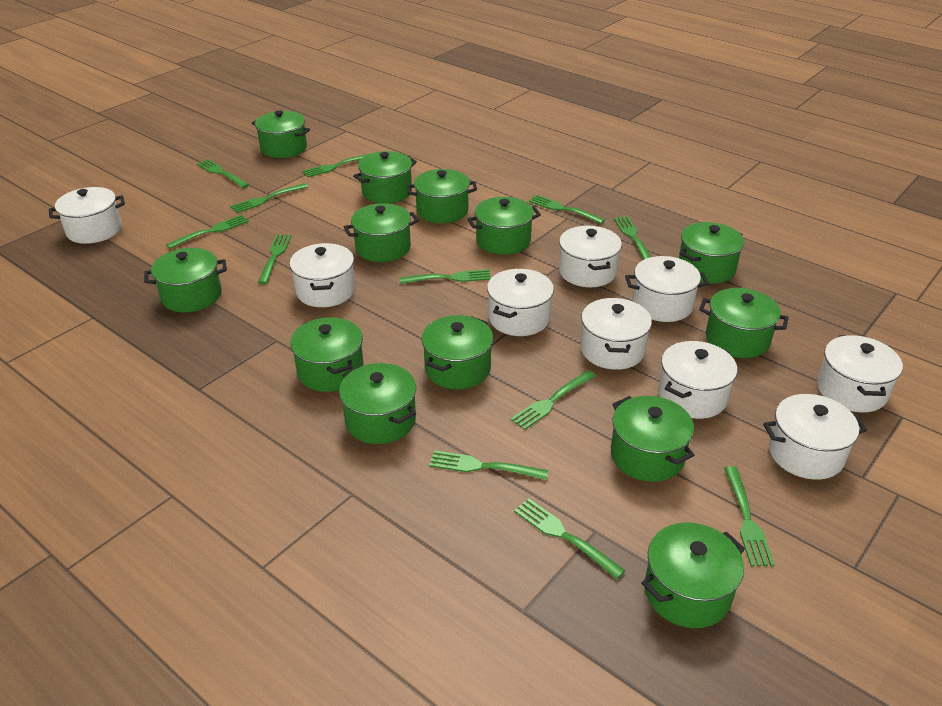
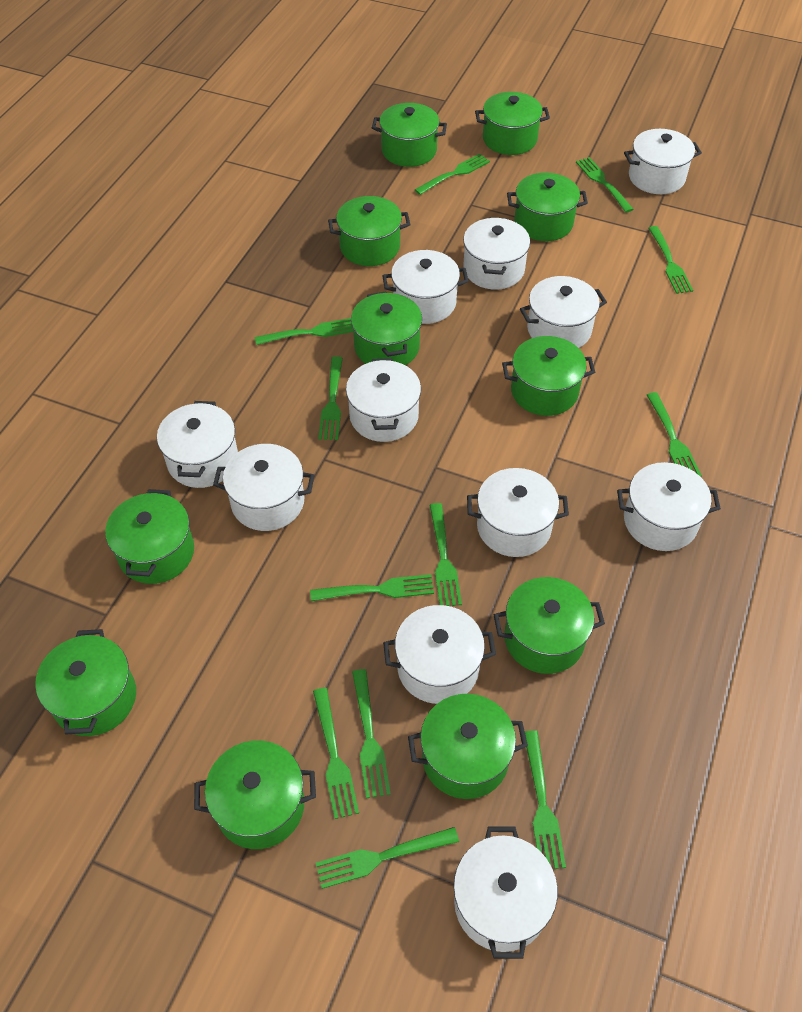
green pot: 13 -> 11
white pot: 9 -> 11

